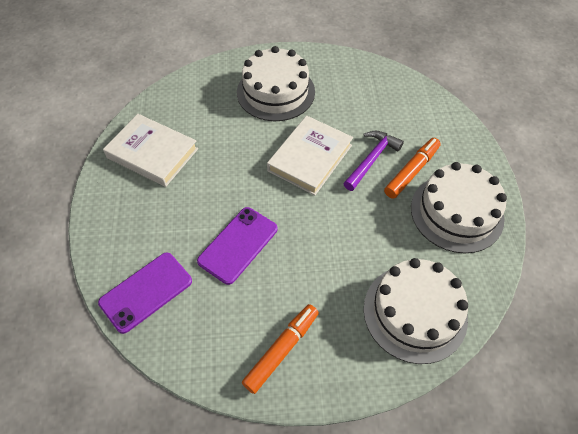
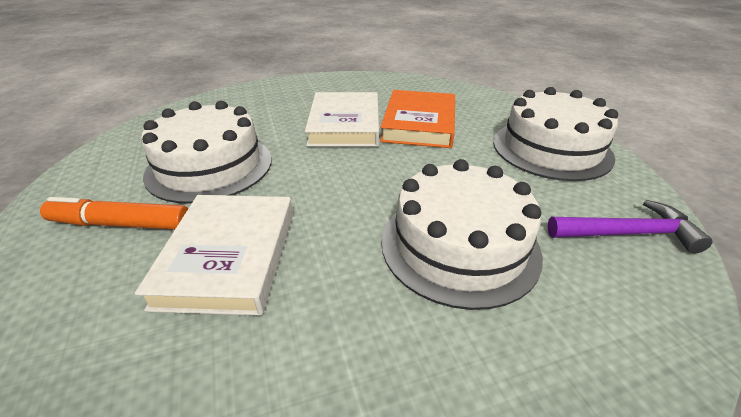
orange book: 0 -> 1
orange marker: 2 -> 1
purple phone: 2 -> 0

